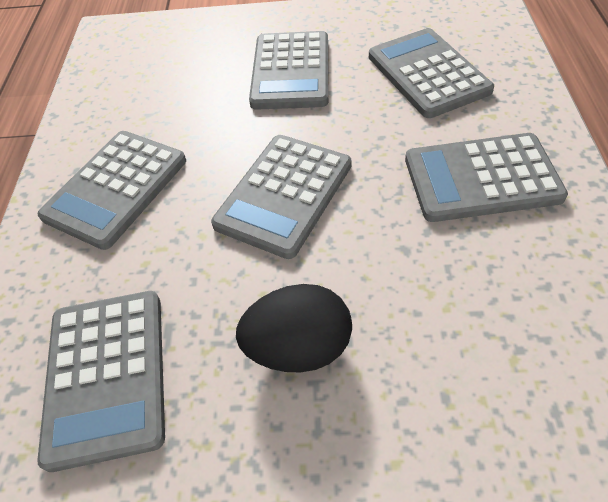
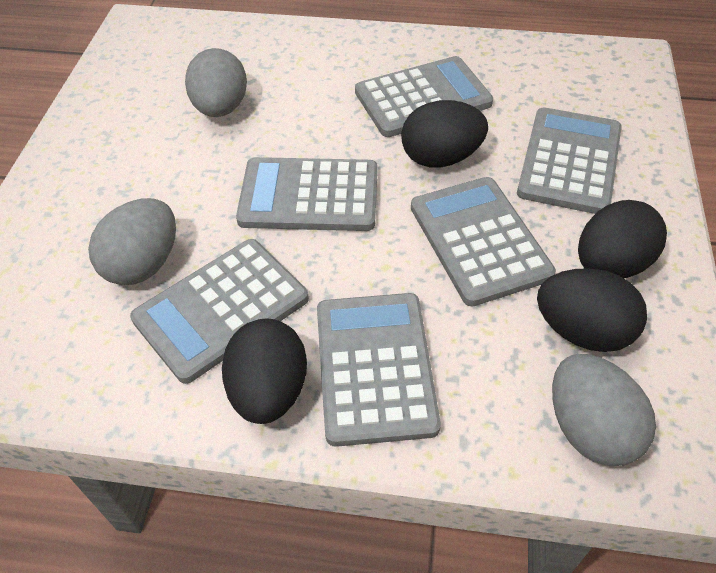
black egg: 1 -> 4
grey egg: 0 -> 3

